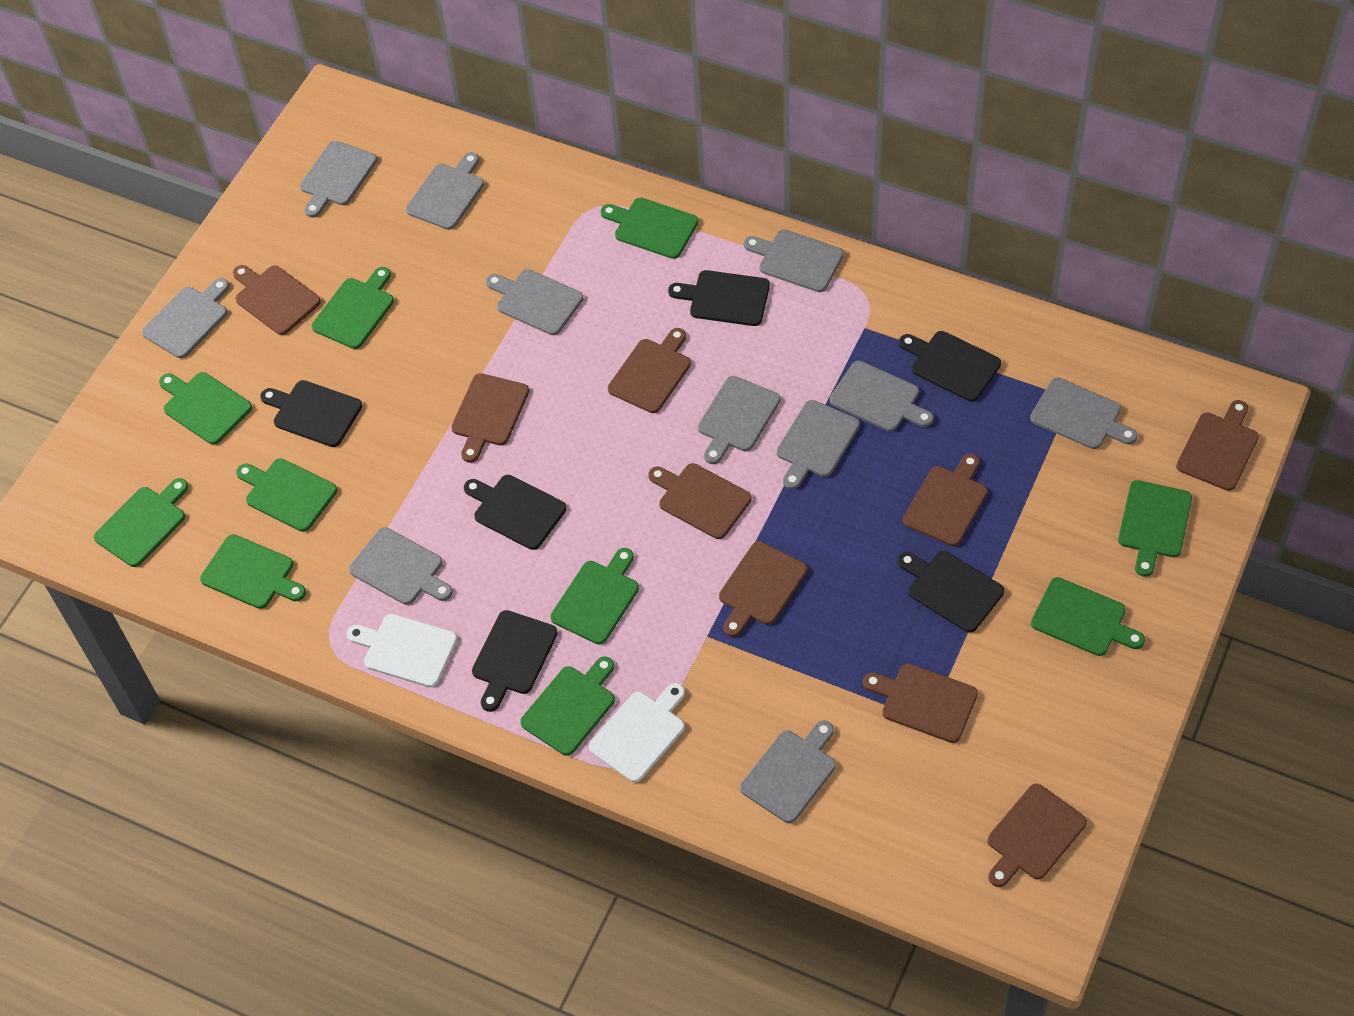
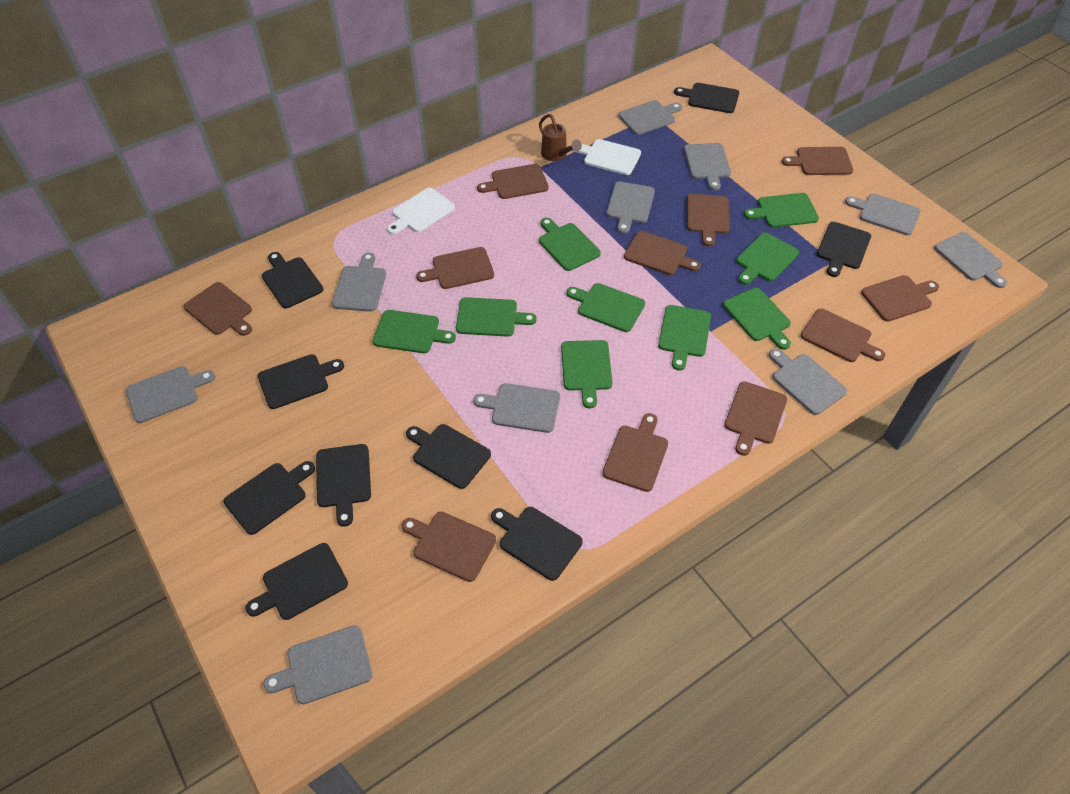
black cutting board: 6 -> 9
brown cutting board: 9 -> 11
brown watering can: 0 -> 1
green cutting board: 10 -> 9
grey cutting board: 11 -> 10

